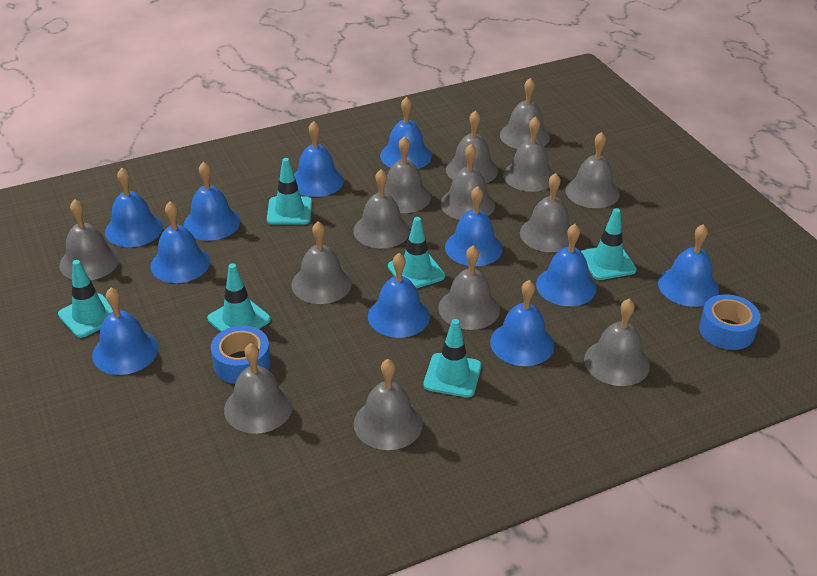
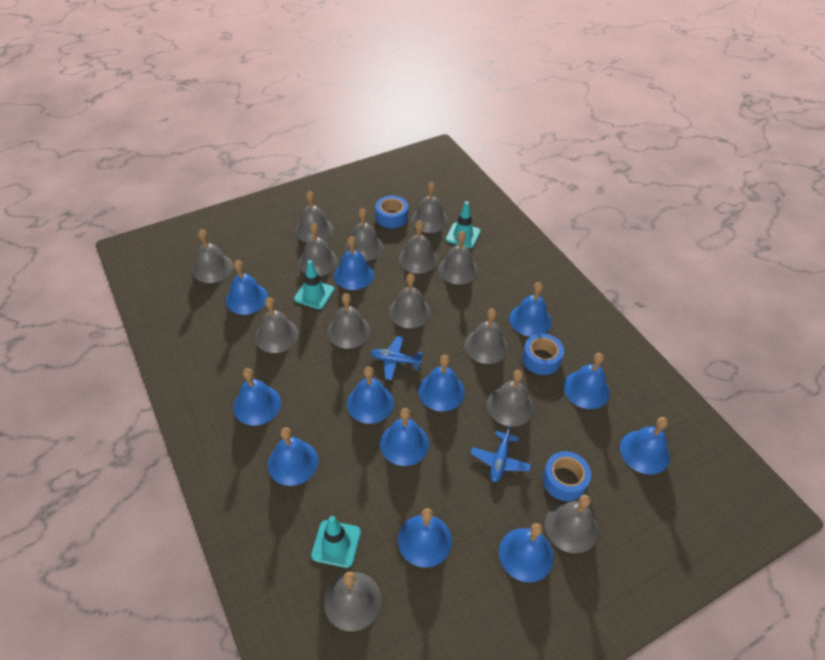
blue bell: 11 -> 12
blue plane: 0 -> 2
blue tape: 2 -> 3
turquoise traffic cone: 6 -> 3

